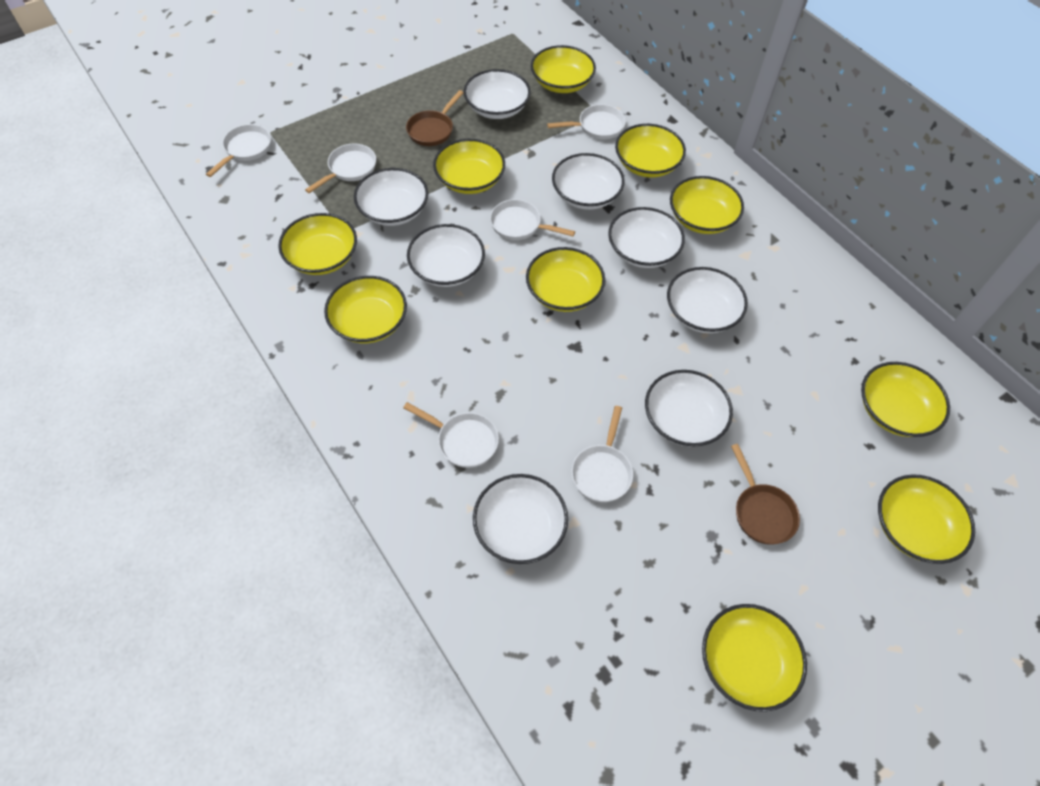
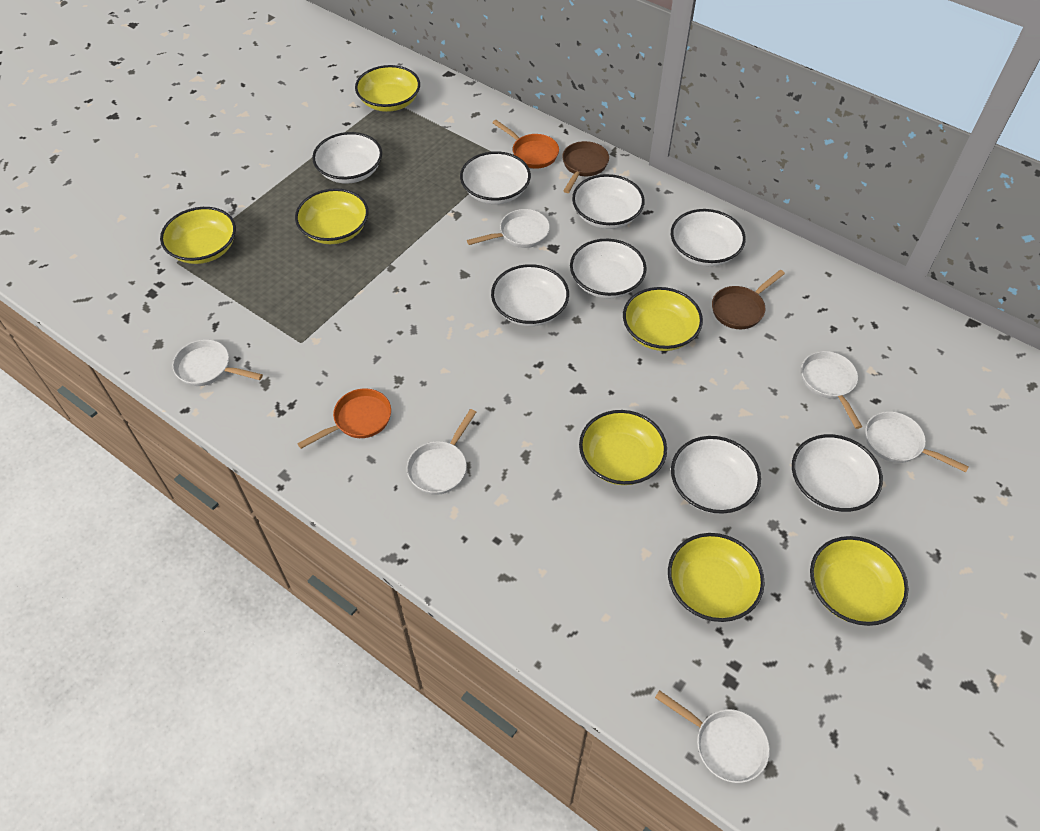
orange pan: 0 -> 2
yellow bowl: 10 -> 7

